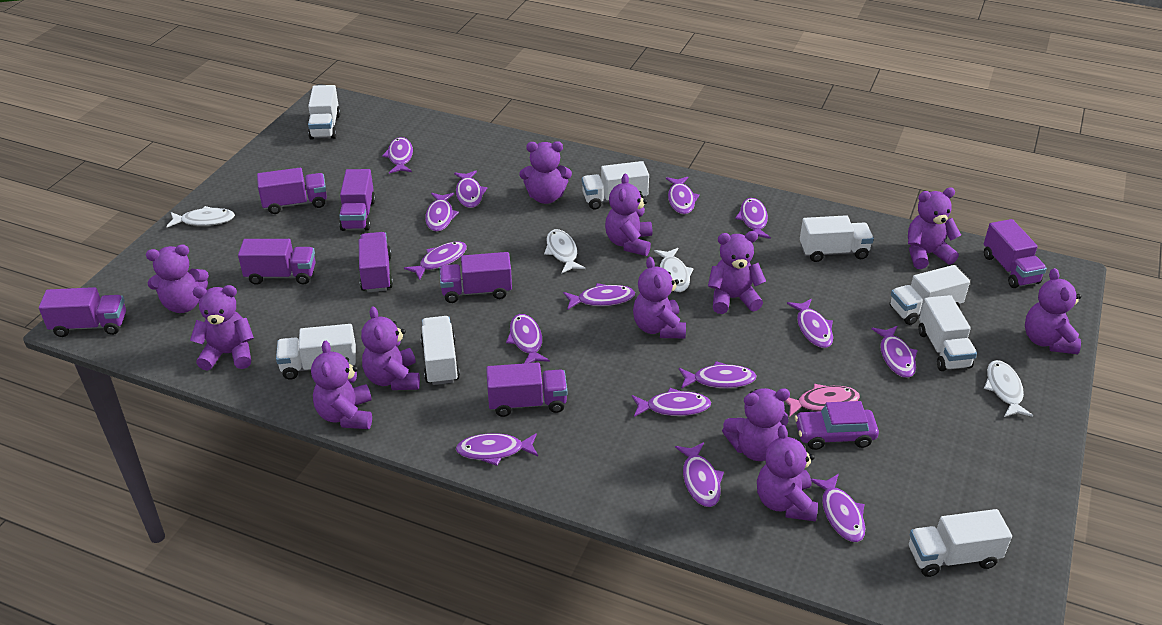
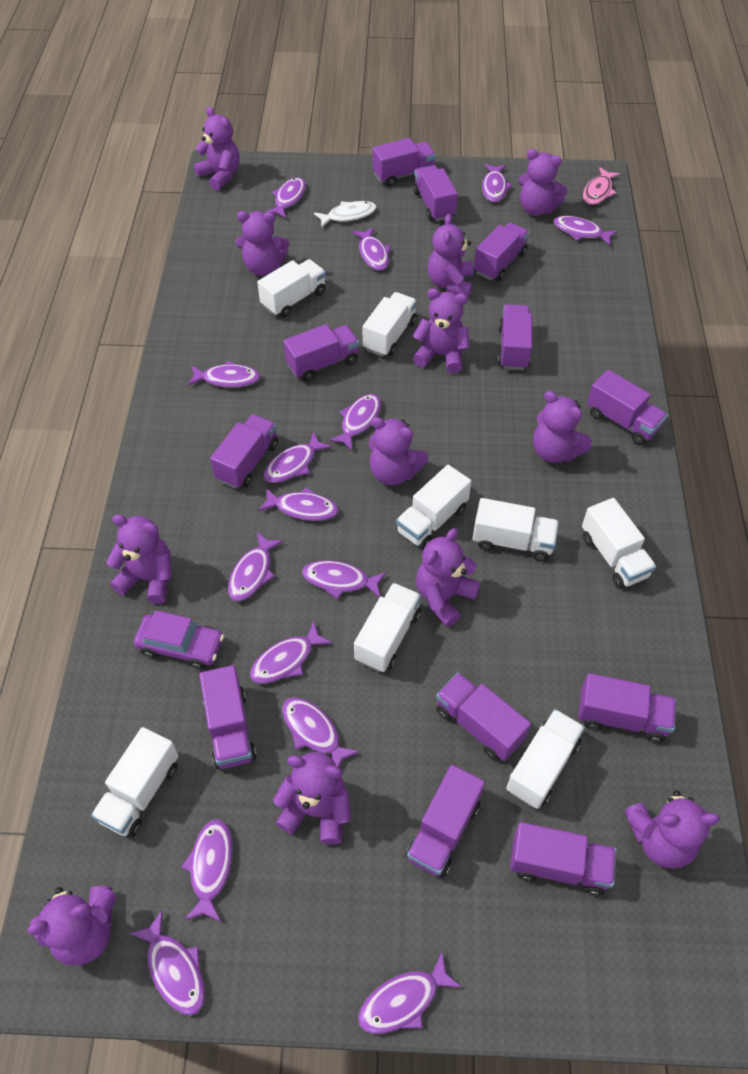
purple truck: 8 -> 12
white fish: 4 -> 1

